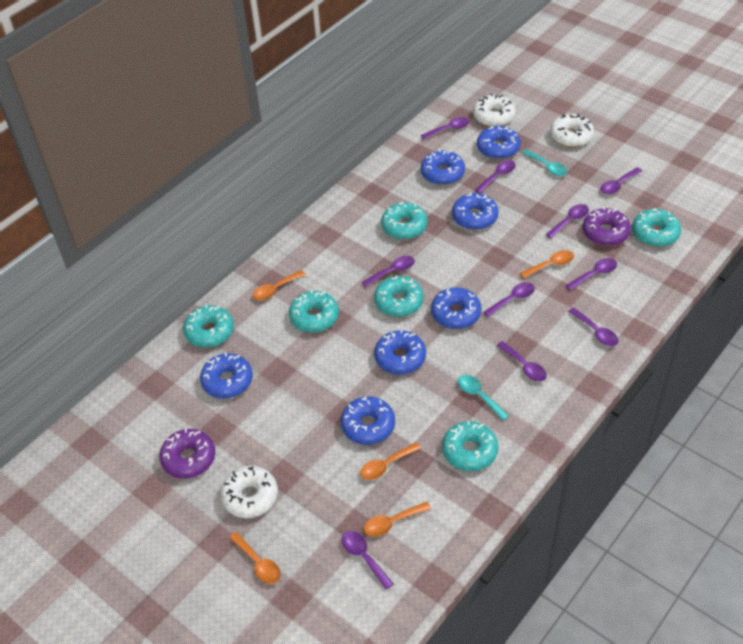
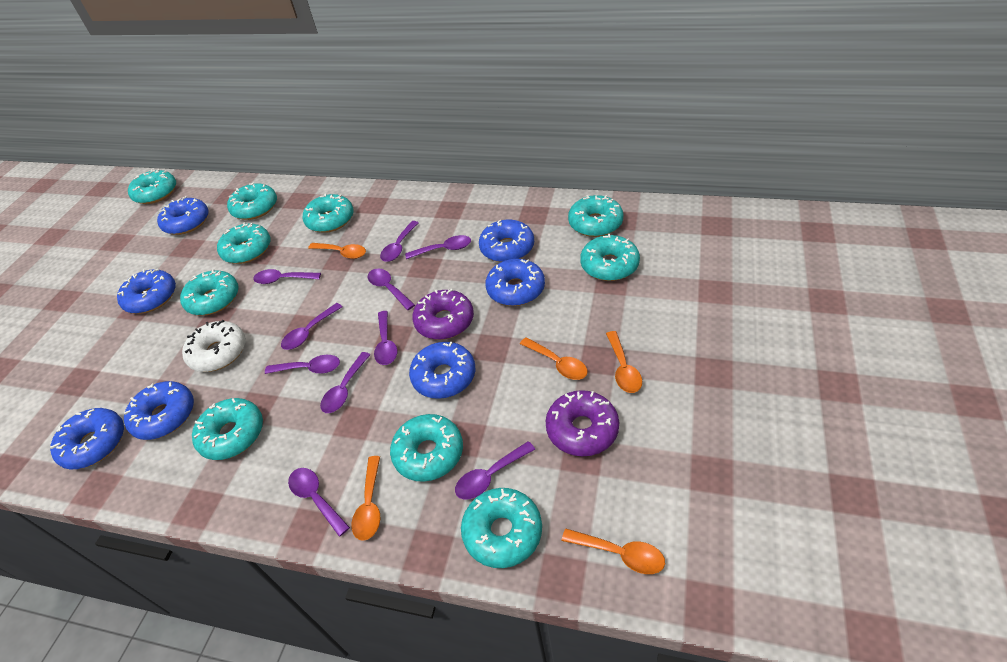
turquoise donut: 6 -> 10
turquoise spoon: 2 -> 0
white donut: 3 -> 1

